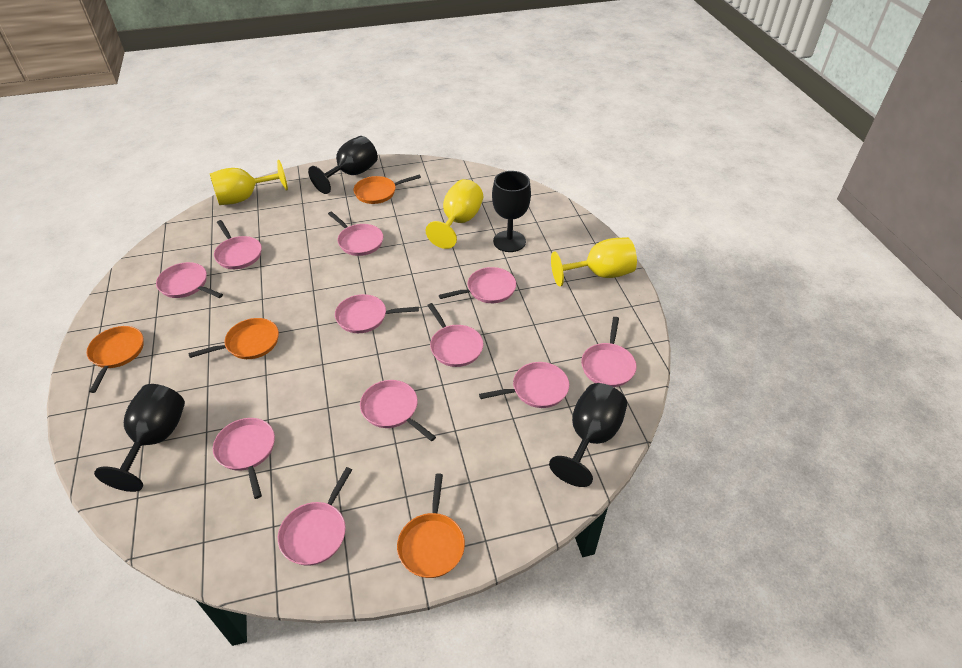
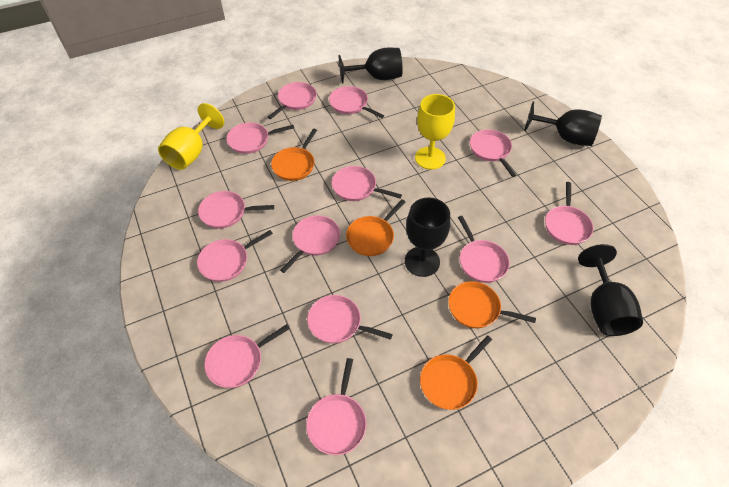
pink pan: 11 -> 13
yellow goblet: 3 -> 2

